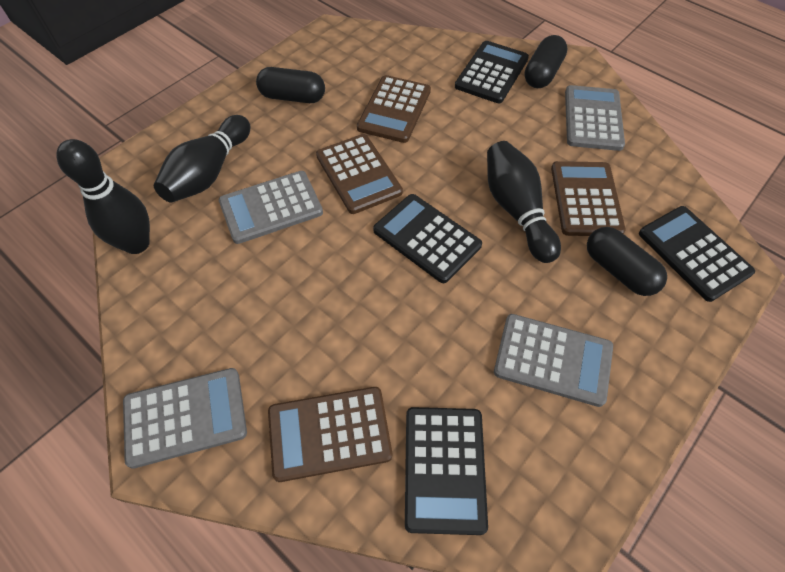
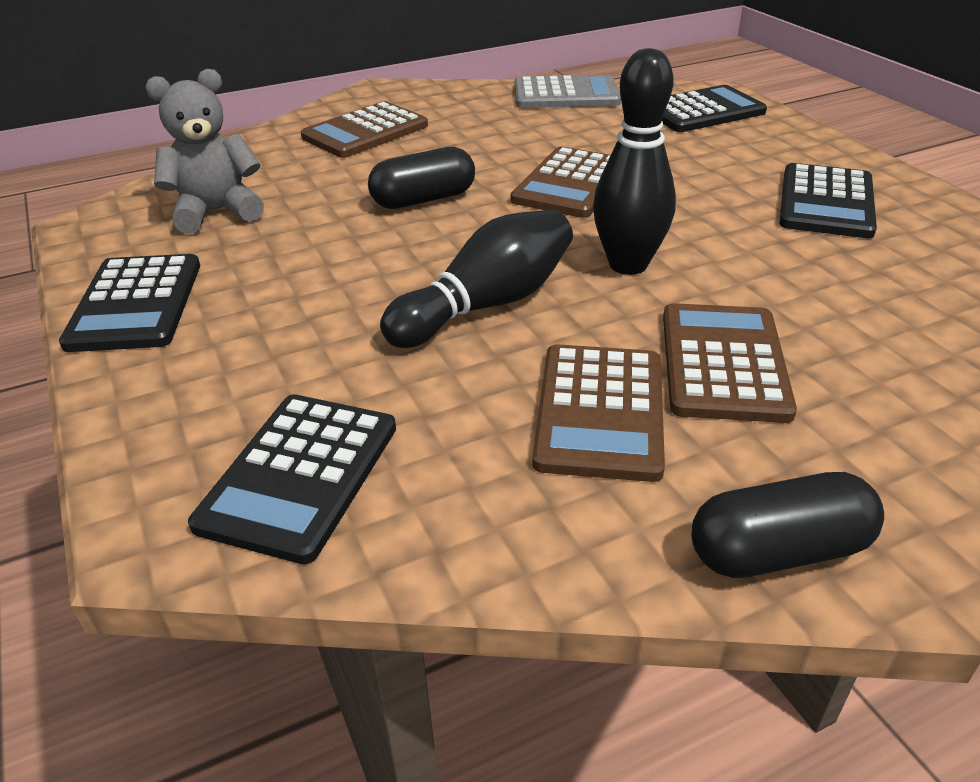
black bowling pin: 3 -> 2
black capsule: 3 -> 2
grey calculator: 4 -> 1
grey teddy bear: 0 -> 1

